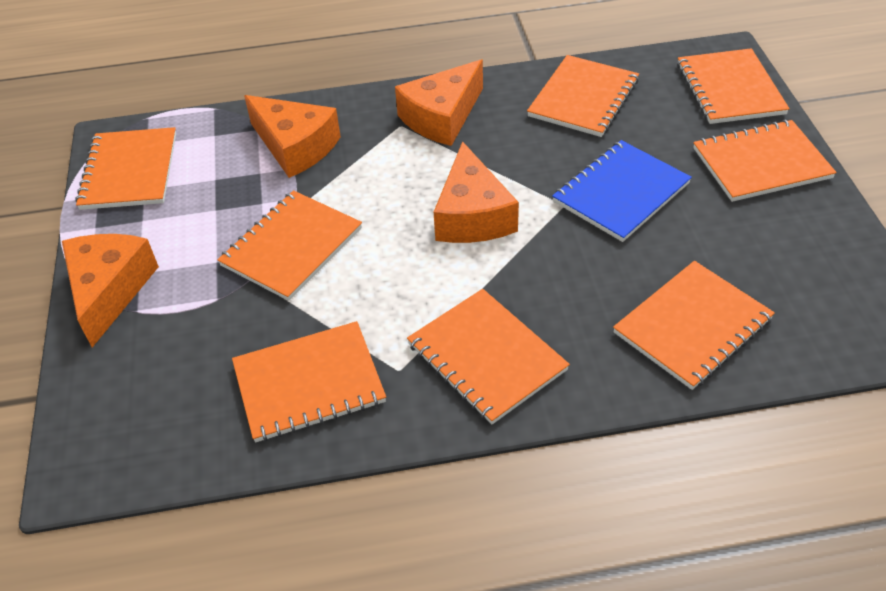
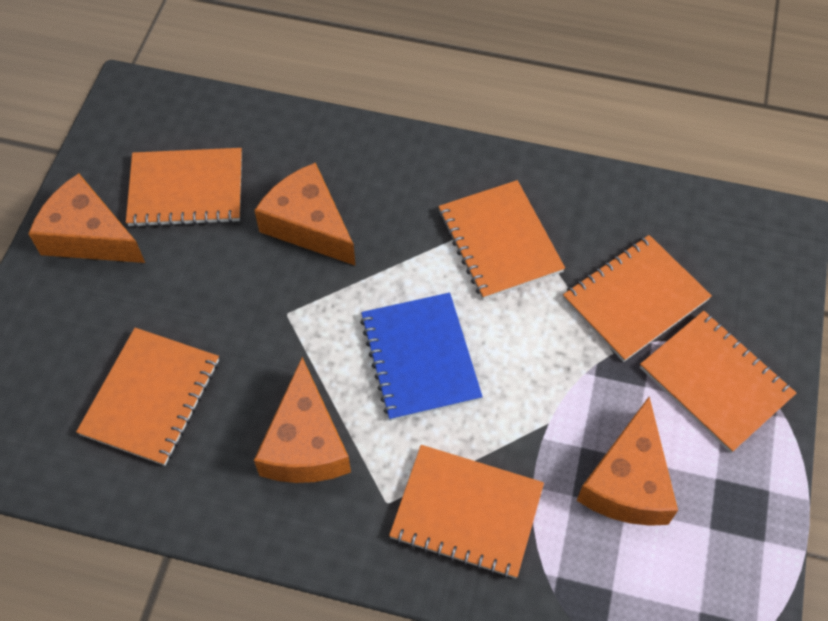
orange notebook: 8 -> 6

